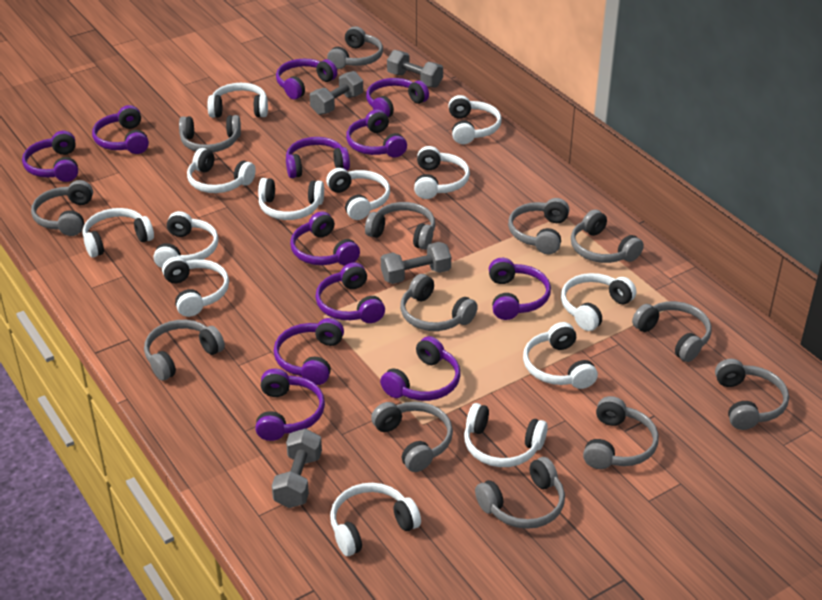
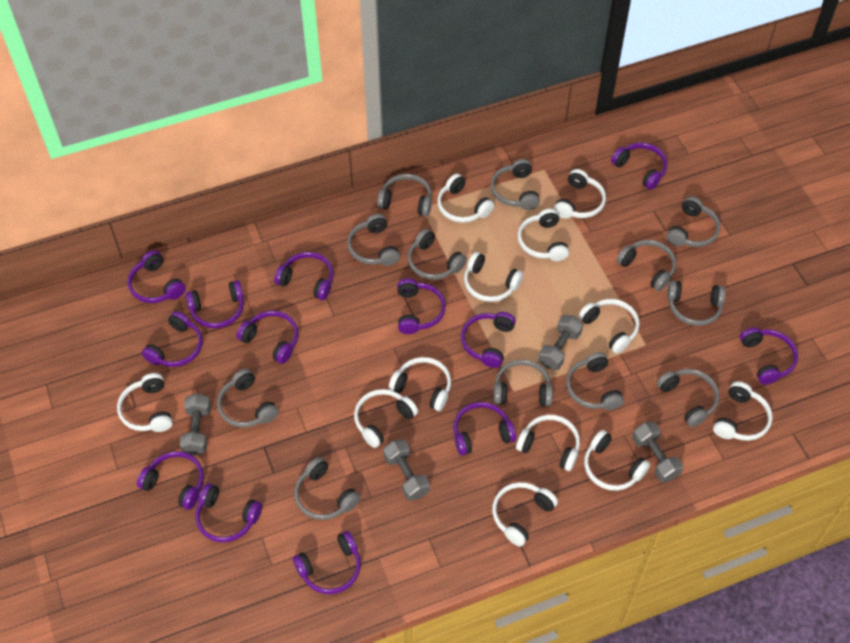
grey headphones: 13 -> 12
purple headphones: 12 -> 13
white headphones: 13 -> 12

